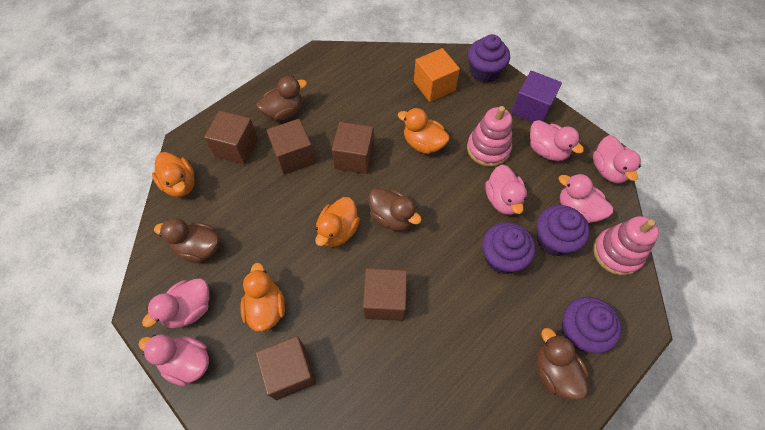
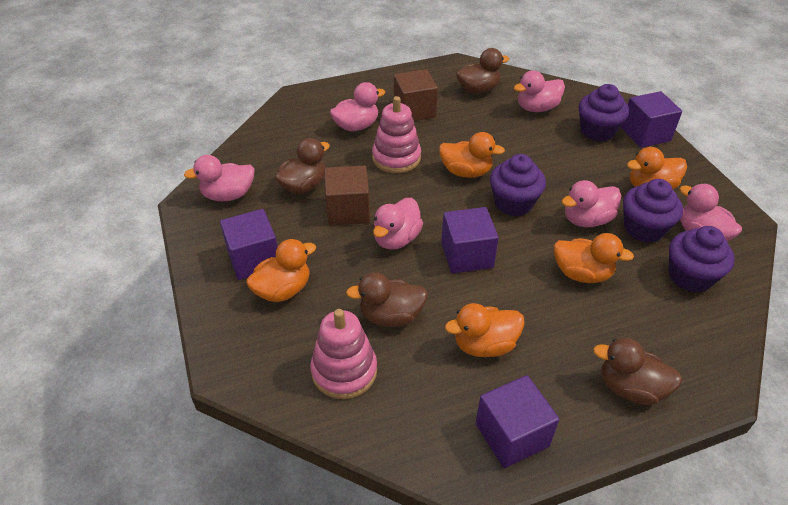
brown cube: 5 -> 2
orange cube: 1 -> 0
orange duck: 4 -> 5
purple cube: 1 -> 4

